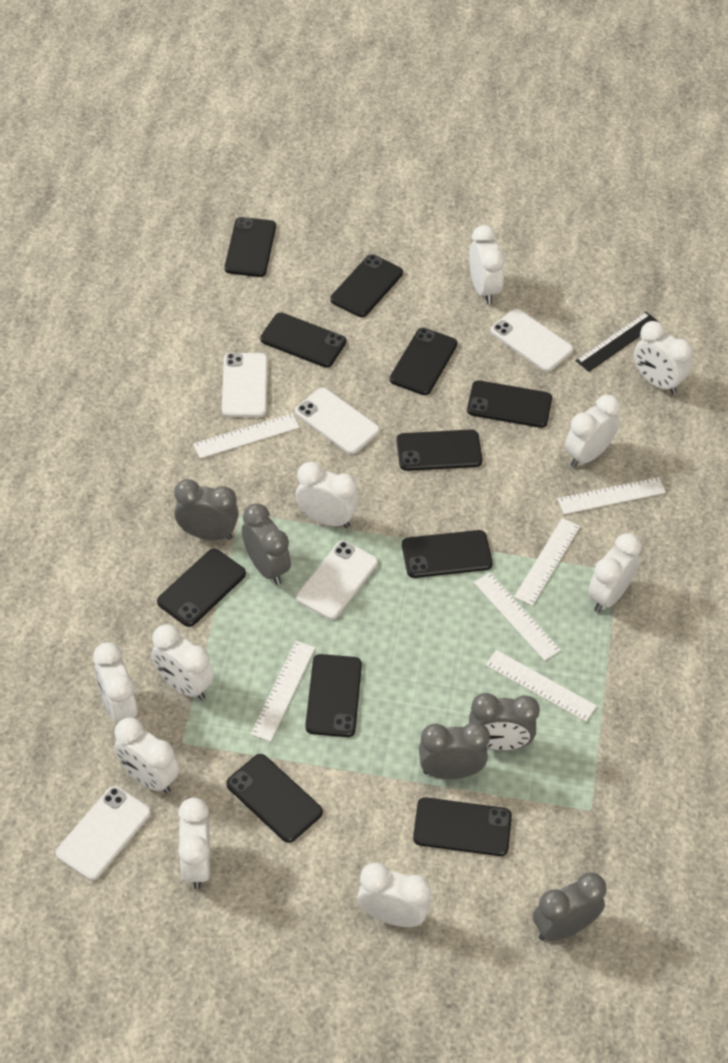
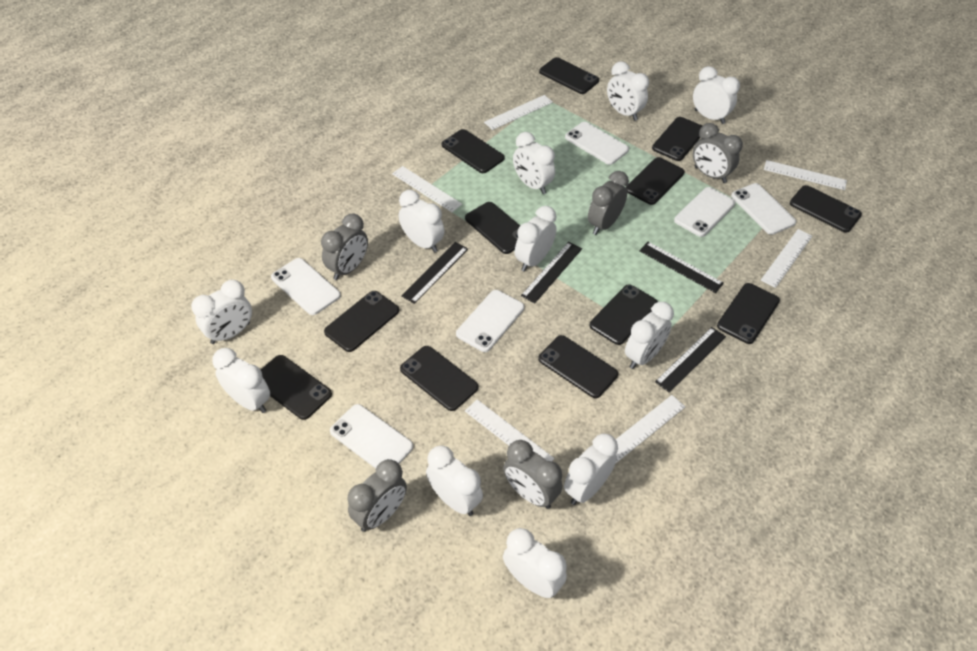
black phone: 11 -> 12
black ruler: 1 -> 4
white clock: 10 -> 11
white phone: 5 -> 6

